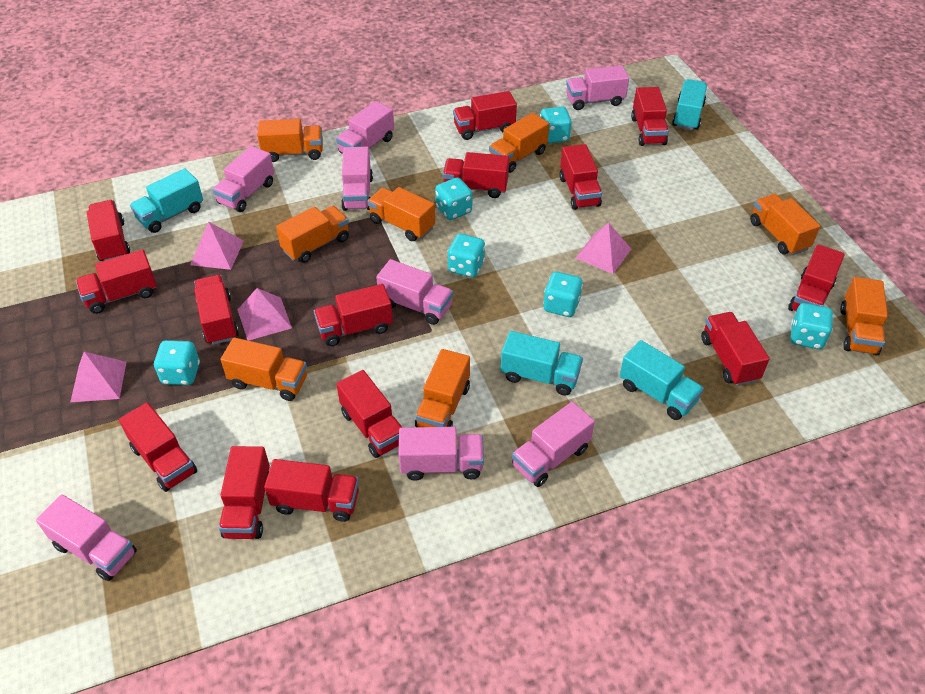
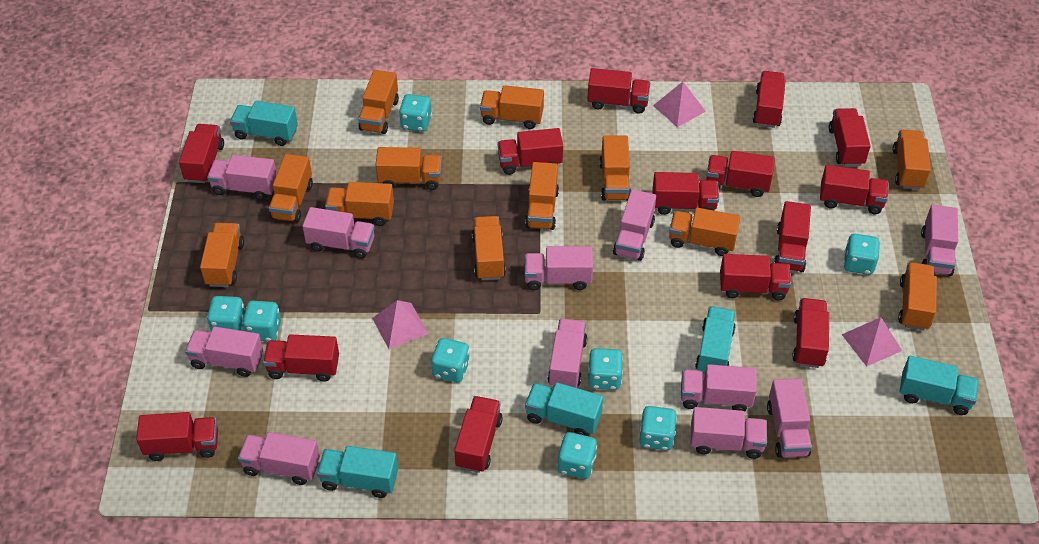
orange truck: 8 -> 12
pink pyramid: 4 -> 3
pink truck: 8 -> 11
turquoise dice: 6 -> 8
turquoise truck: 4 -> 5

